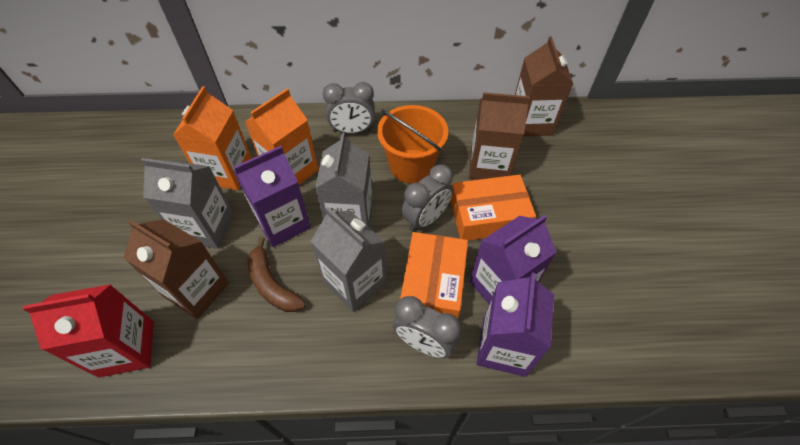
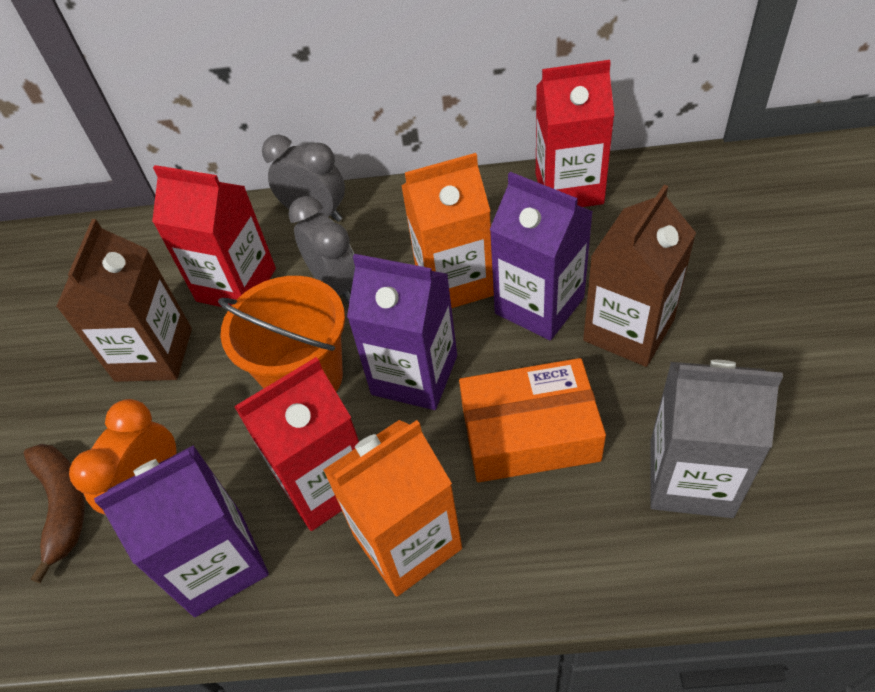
brown carton: 3 -> 2
grey carton: 3 -> 1
grey clock: 3 -> 2
orange box: 2 -> 1
orange clock: 0 -> 1
red carton: 1 -> 3

